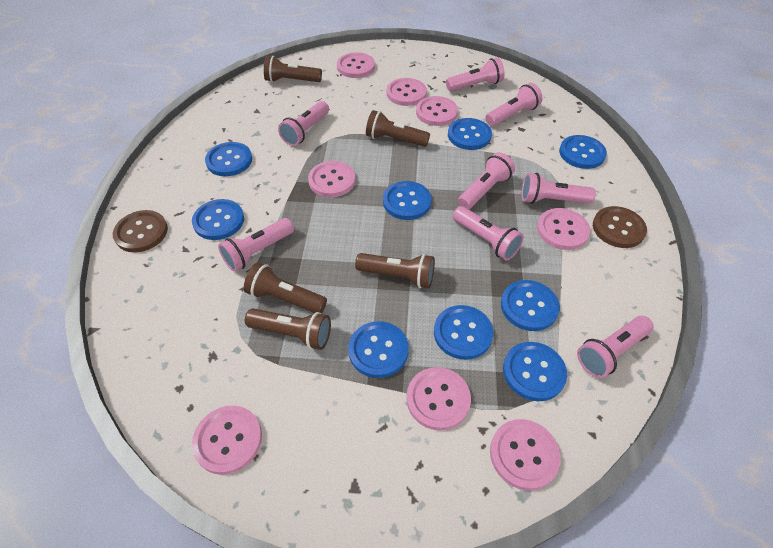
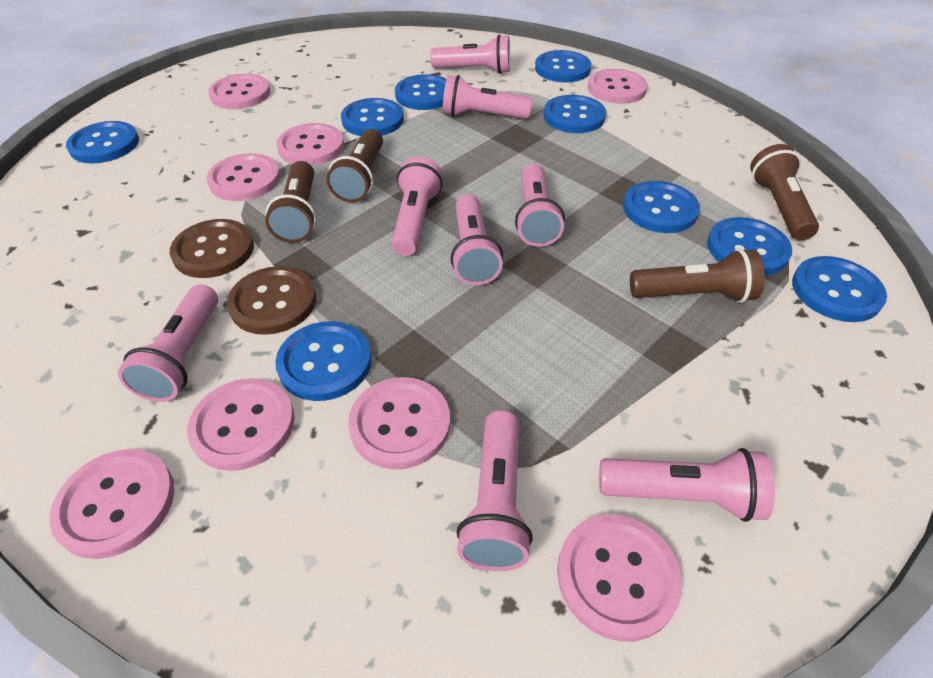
brown flashlight: 5 -> 4

